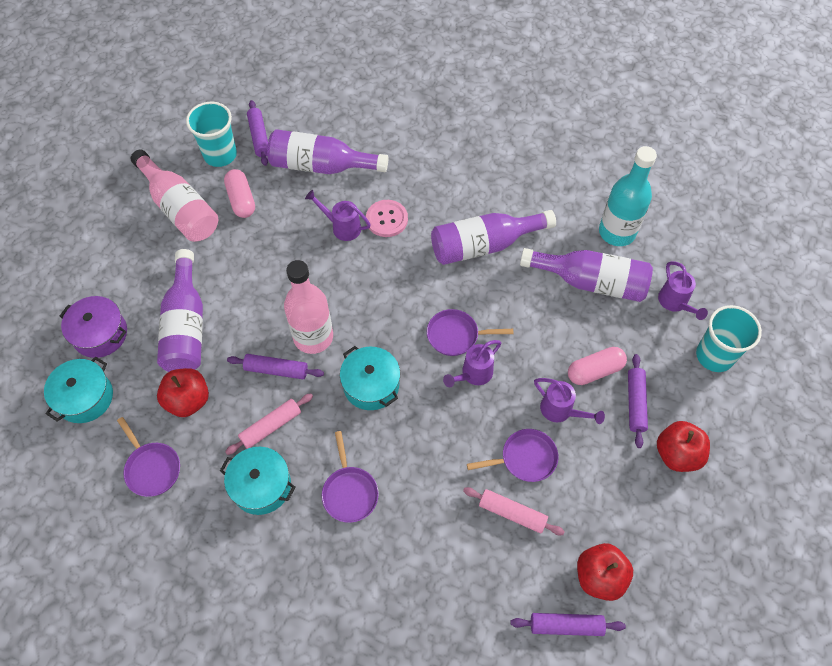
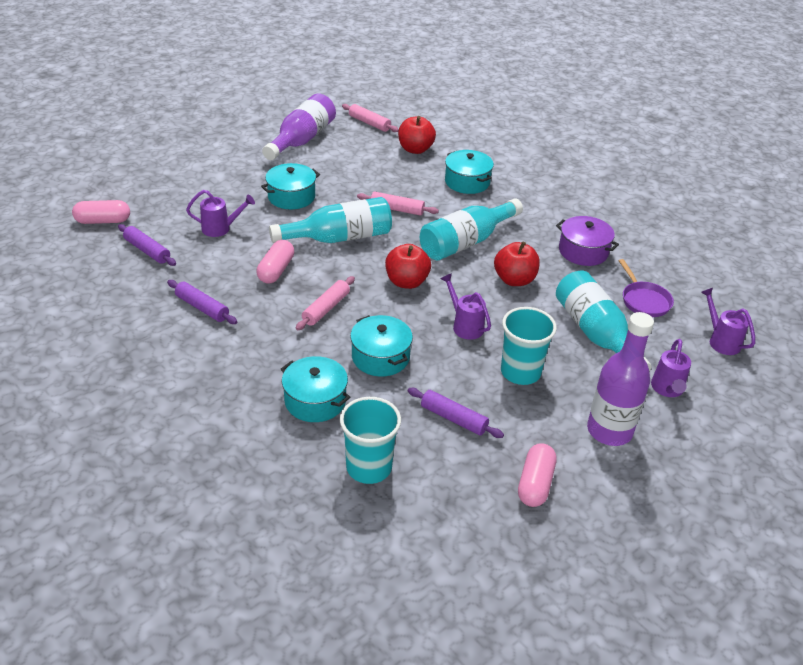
pink bottle: 2 -> 0
pink button: 1 -> 0
pink capsule: 2 -> 3
pink rolling pin: 2 -> 3
purple bottle: 4 -> 2
purple pan: 4 -> 1
purple rolling pin: 4 -> 3
turquoise bottle: 1 -> 3
turquoise pot: 3 -> 4

